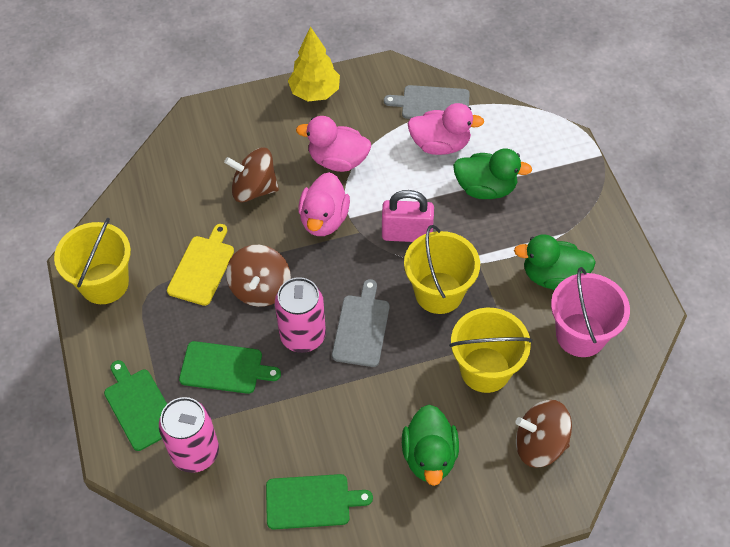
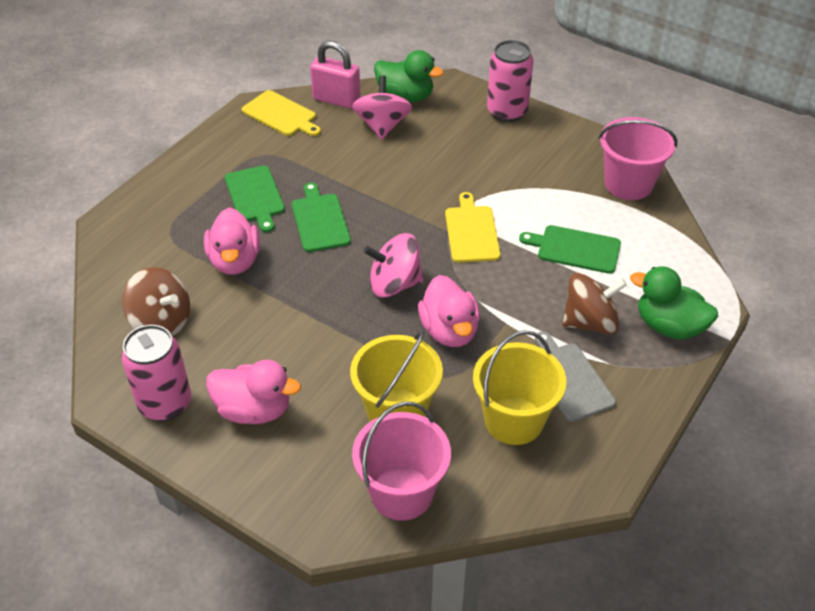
brown spinning top: 3 -> 2
green duck: 3 -> 2
grey cutting board: 2 -> 1
pink bucket: 1 -> 2
pink spinning top: 0 -> 2
yellow bucket: 3 -> 2
yellow cutting board: 1 -> 2
yellow tree: 1 -> 0

